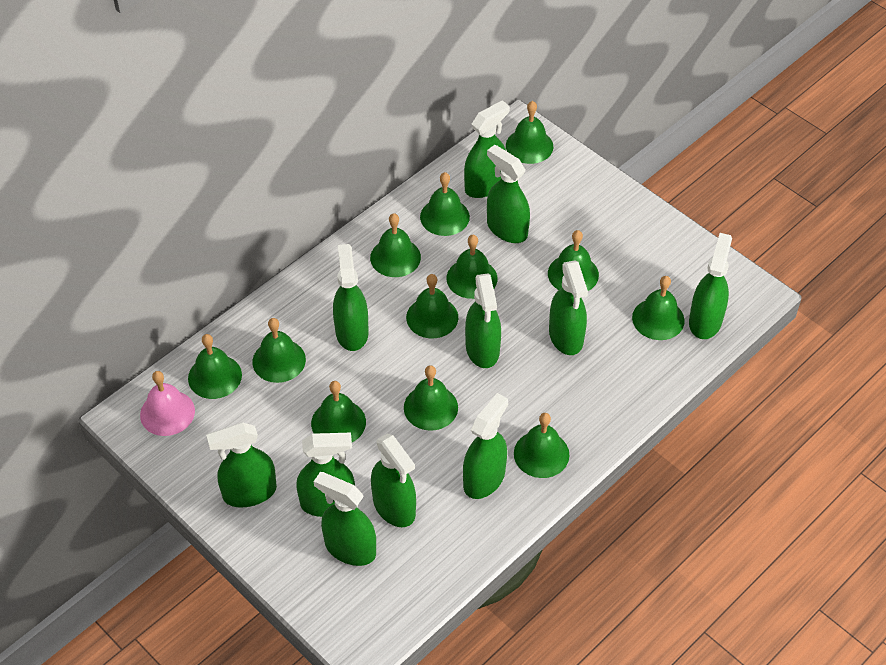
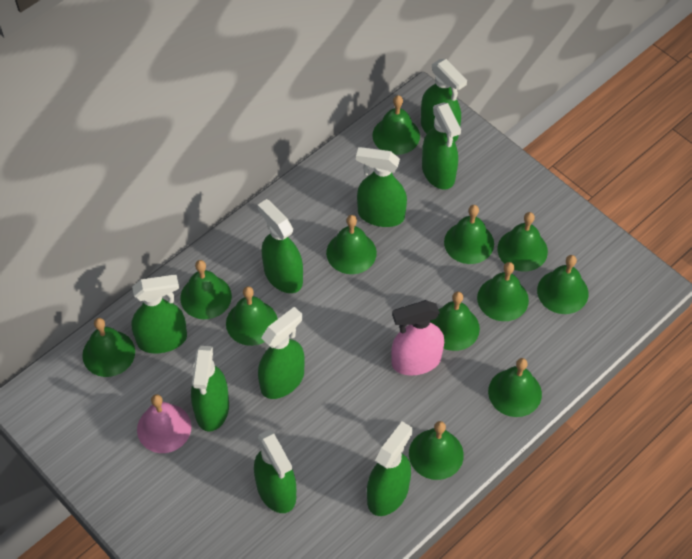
green spray bottle: 11 -> 9
pink spray bottle: 0 -> 1

